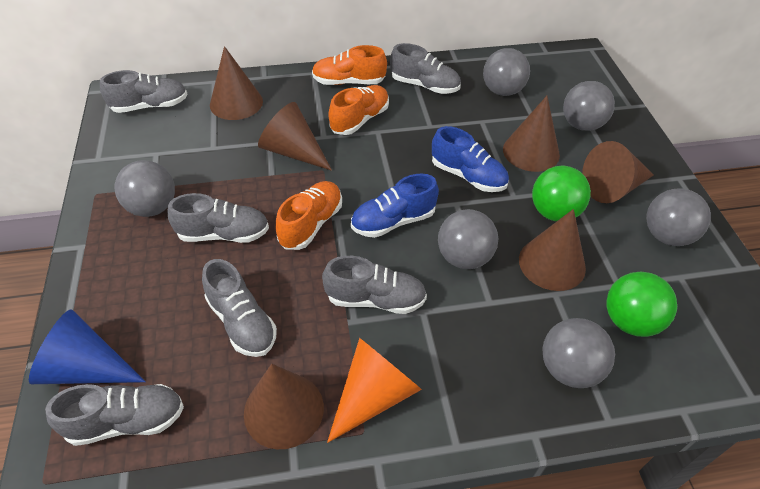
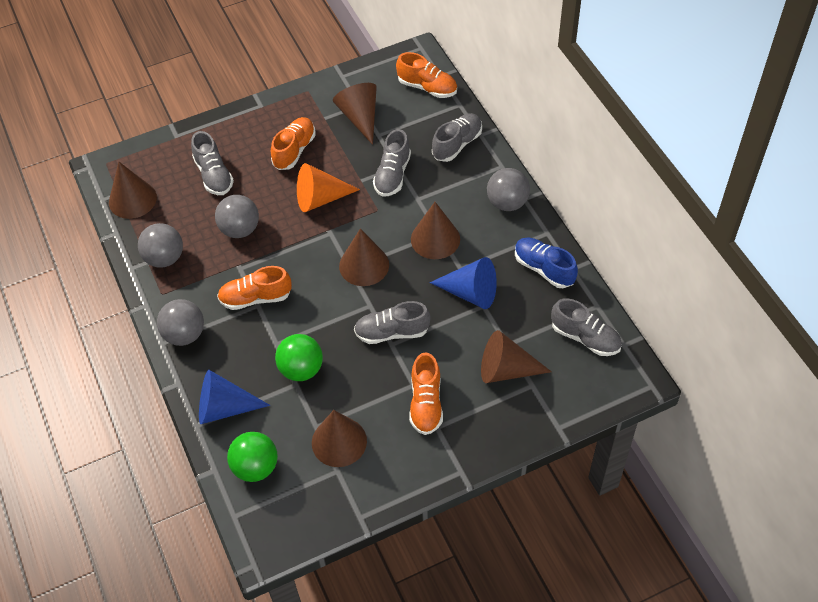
blue cone: 1 -> 2
blue shoe: 2 -> 1
grey ball: 6 -> 4
grey shoe: 6 -> 5
orange shoe: 3 -> 4

